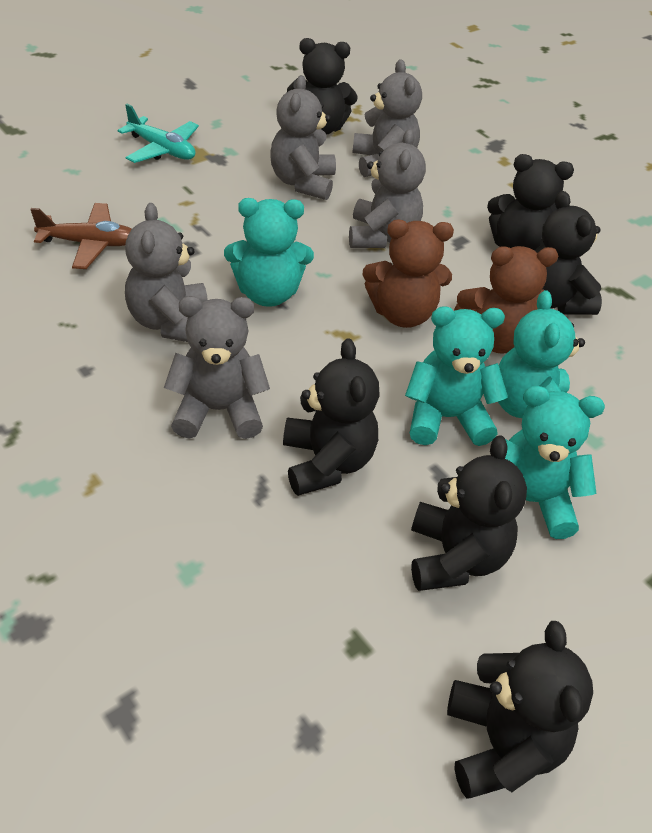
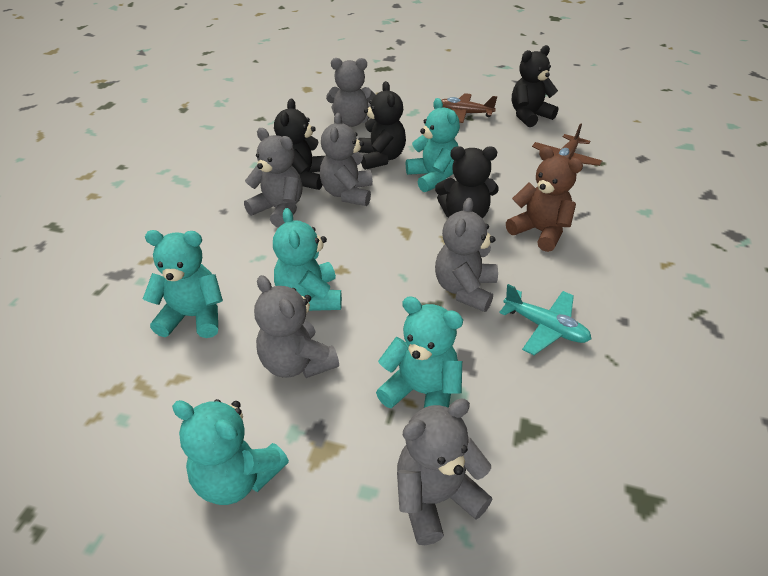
black teddy bear: 6 -> 4
brown plane: 1 -> 2
brown teddy bear: 2 -> 1
grey teddy bear: 5 -> 6
turquoise teddy bear: 4 -> 5

